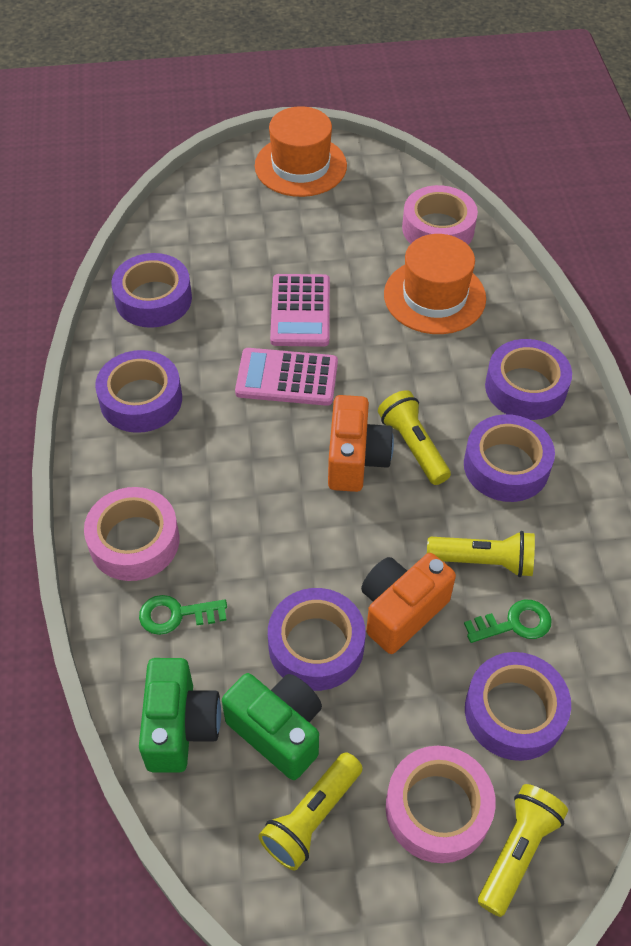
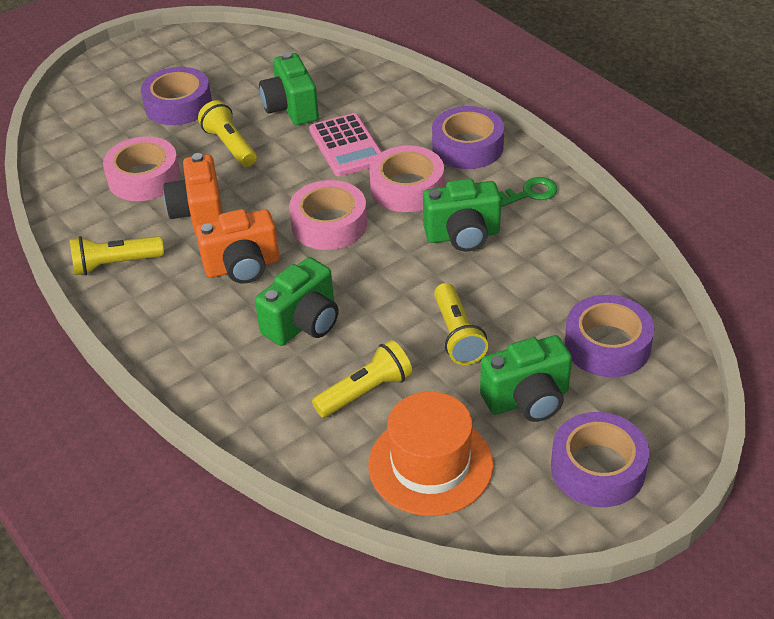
green camera: 2 -> 4
green key: 2 -> 1
orange hat: 2 -> 1
pink calculator: 2 -> 1
purple tape: 6 -> 4

